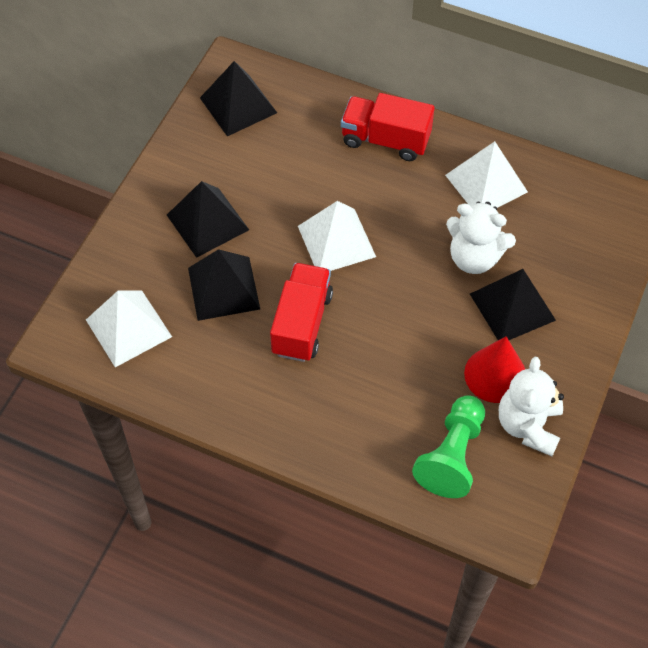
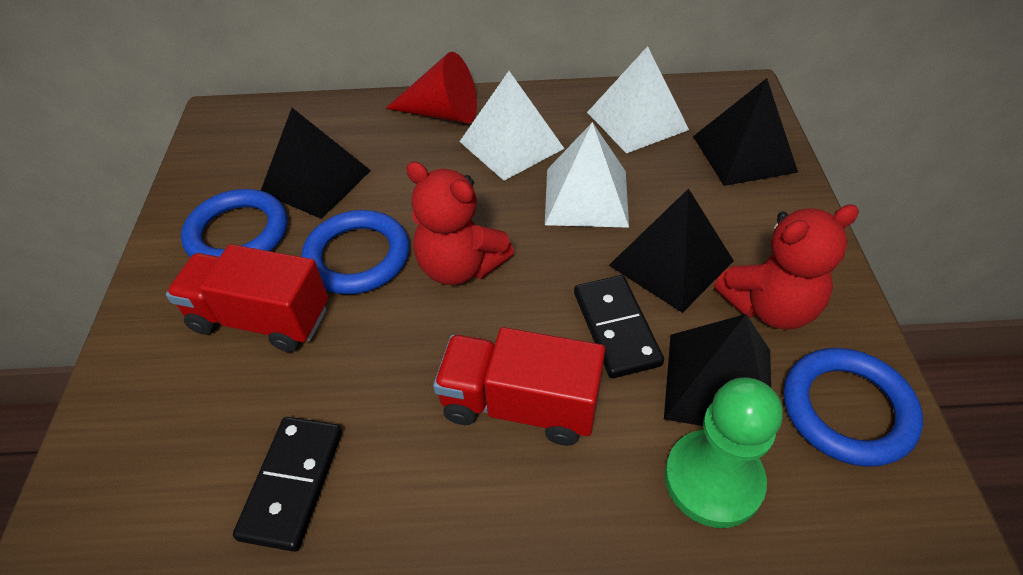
black domino: 0 -> 2
blue ring: 0 -> 3
red teddy bear: 0 -> 2
white teddy bear: 2 -> 0

